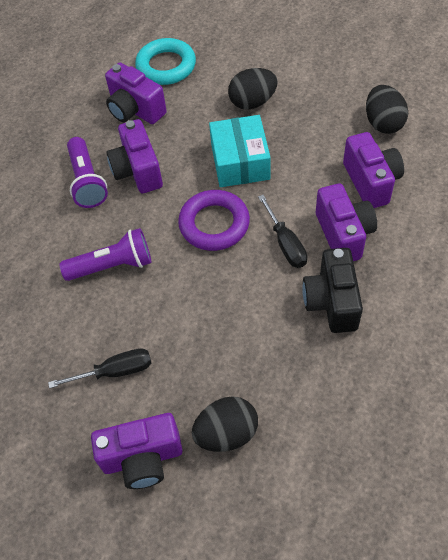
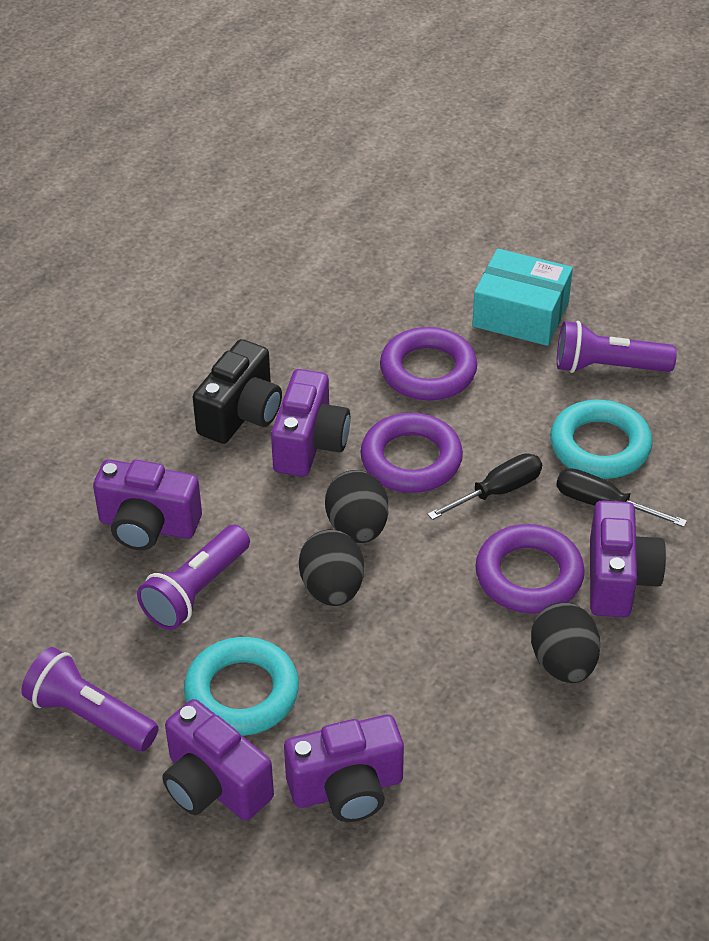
purple flashlight: 2 -> 3
purple ring: 1 -> 3
turquoise ring: 1 -> 2

